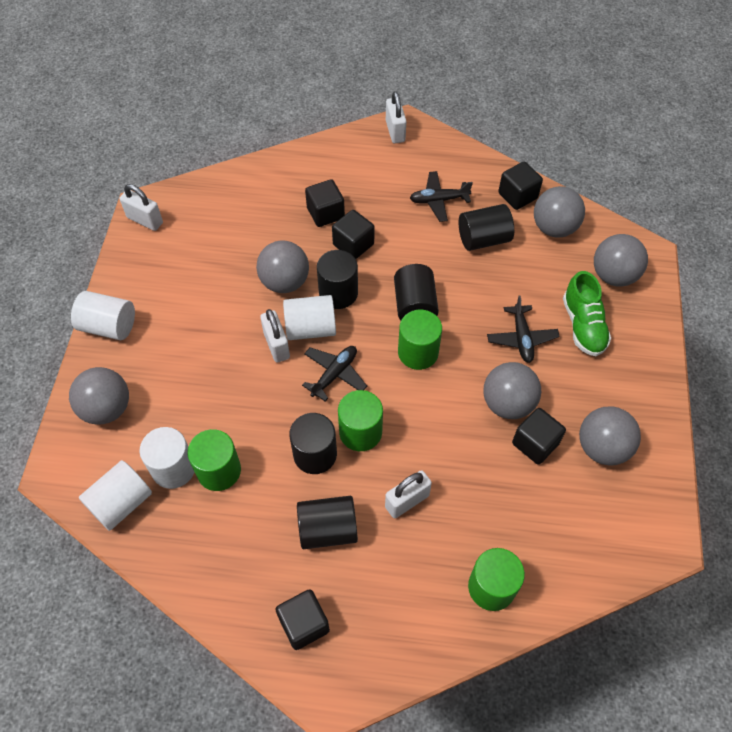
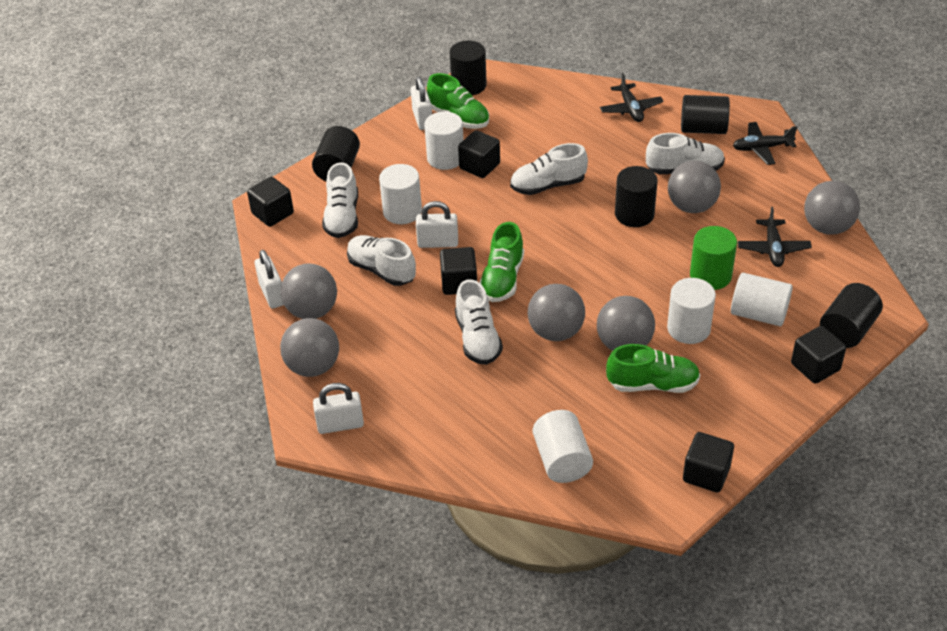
green cylinder: 4 -> 1
green shoe: 1 -> 3
white cylinder: 4 -> 5
white shoe: 0 -> 5

